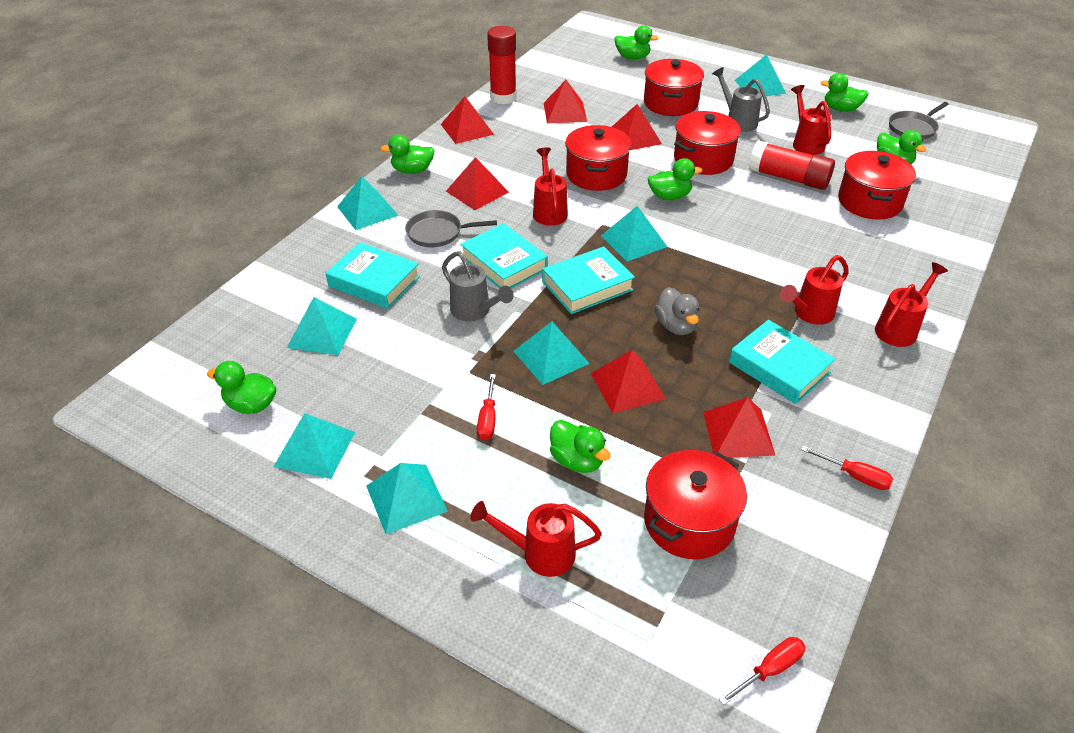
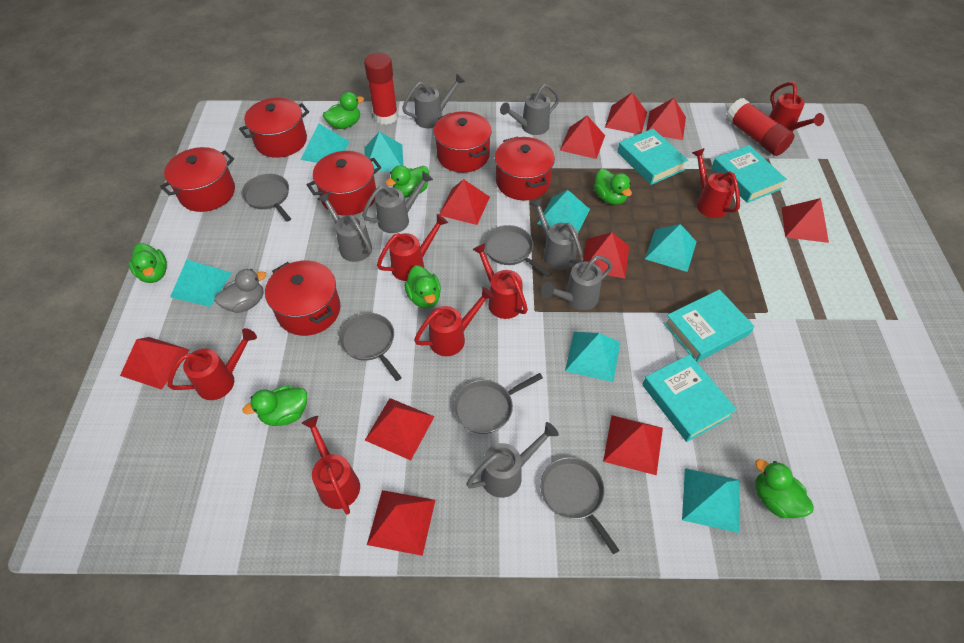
grey pan: 2 -> 5
grey watering can: 2 -> 7
red pot: 5 -> 6
red pyramid: 6 -> 10
red screwdriver: 3 -> 0
red watering can: 5 -> 7

